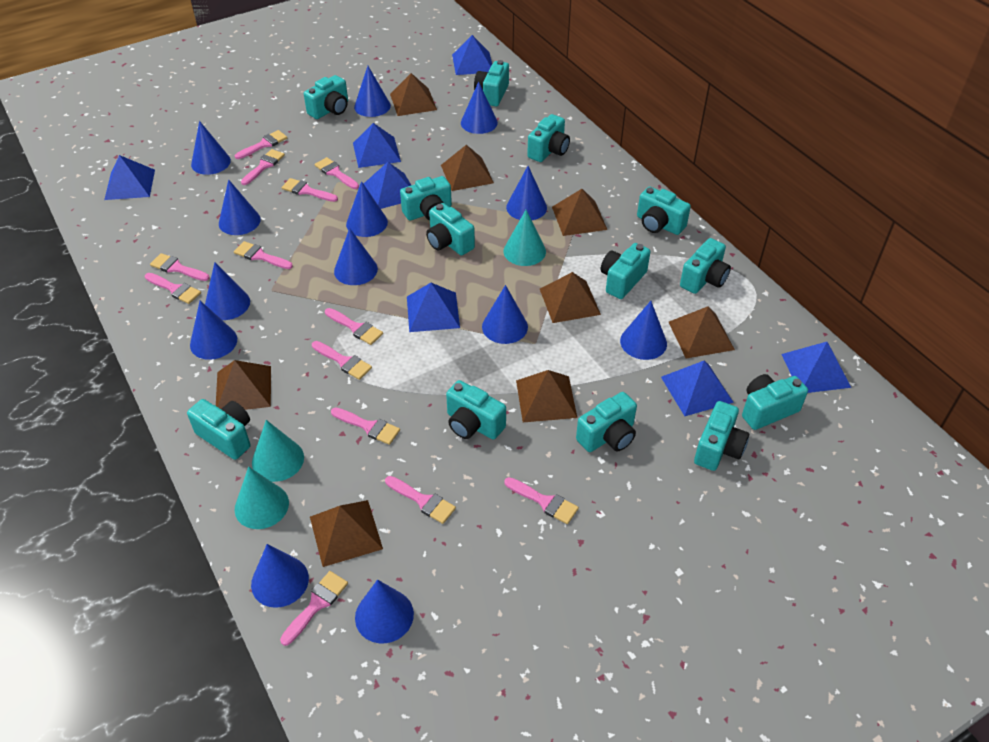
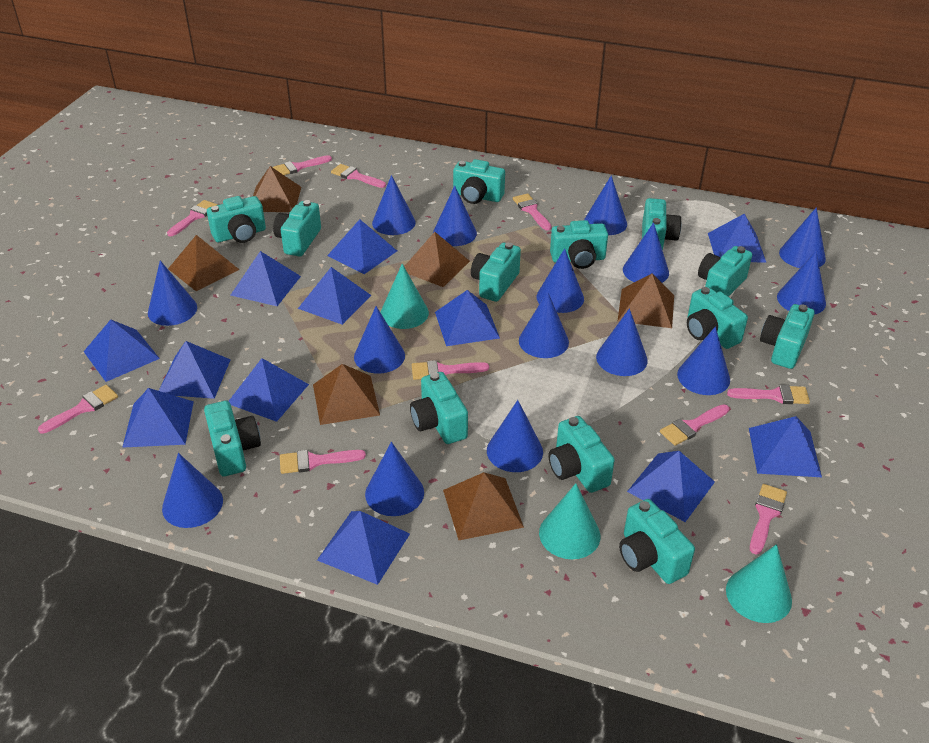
blue cone: 13 -> 15
blue pyramid: 7 -> 12
brown pyramid: 8 -> 6
pink brush: 13 -> 10

